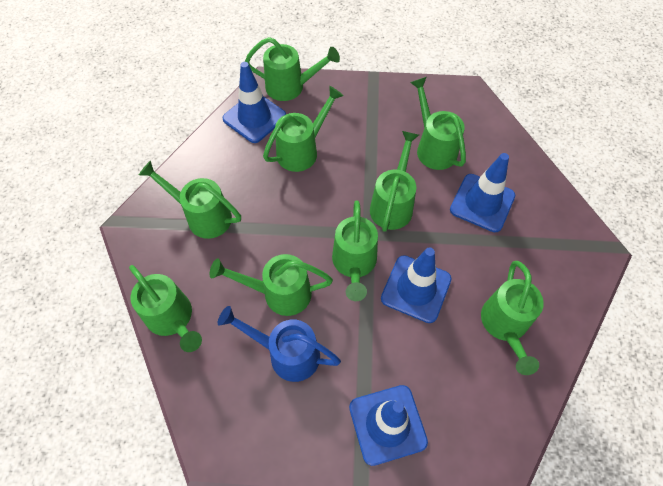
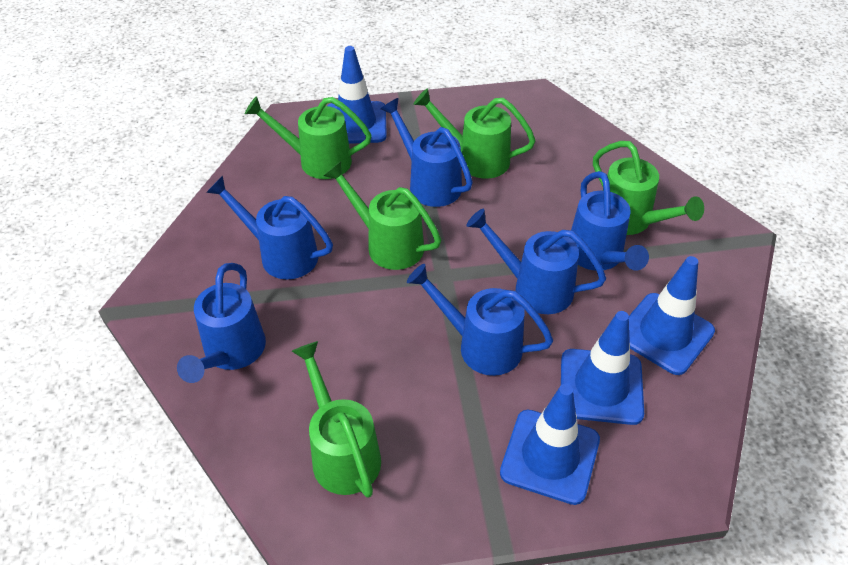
blue watering can: 1 -> 6
green watering can: 9 -> 5

